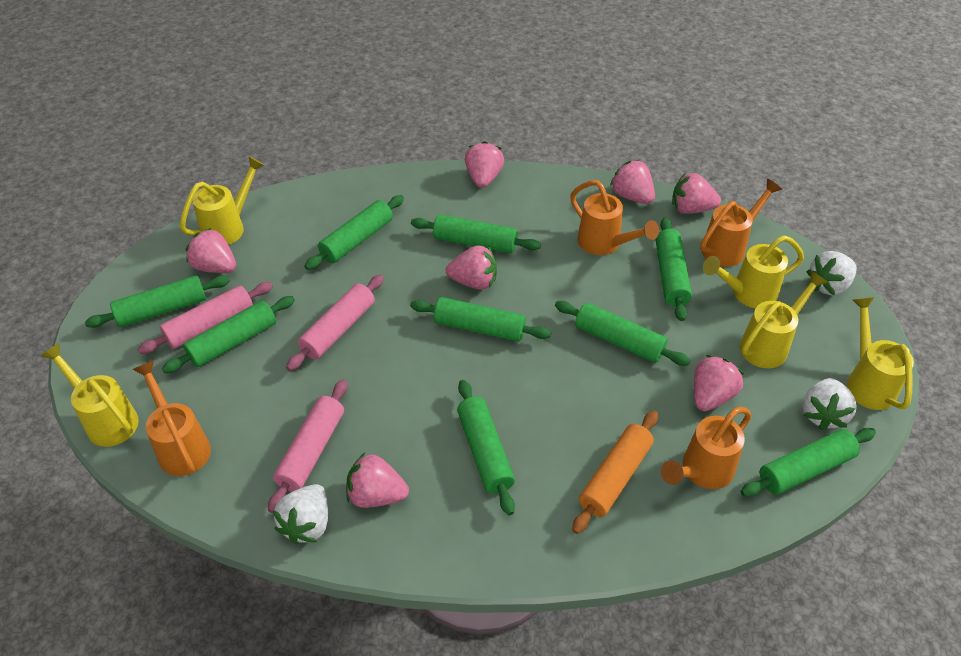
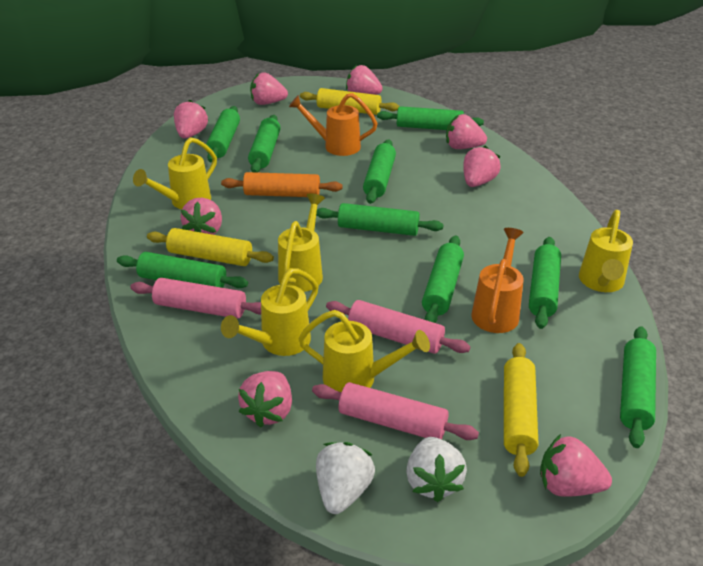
orange watering can: 4 -> 2
pink strawberry: 7 -> 8
white strawberry: 3 -> 2
yellow rolling pin: 0 -> 3

